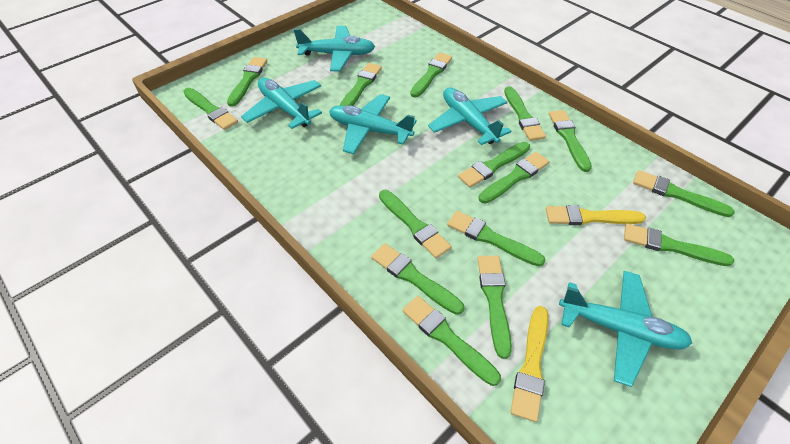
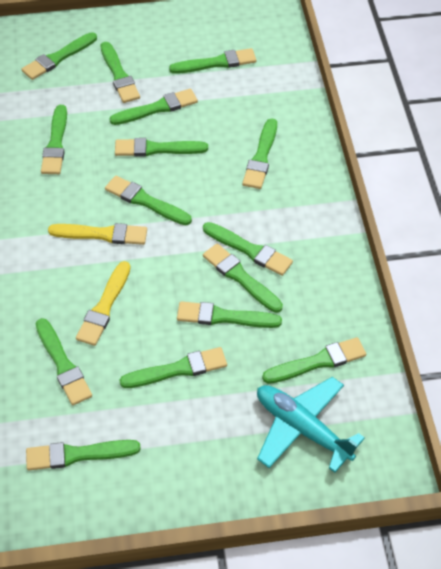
turquoise plane: 5 -> 1

